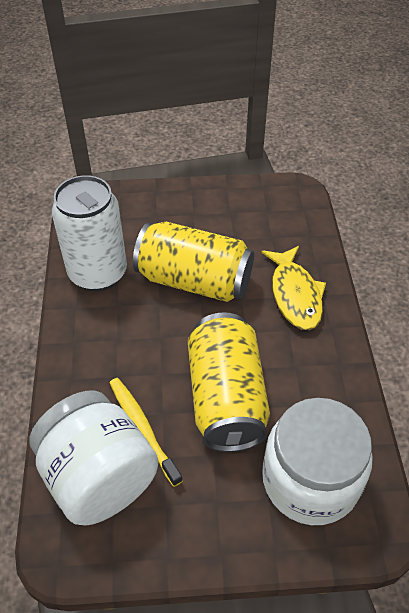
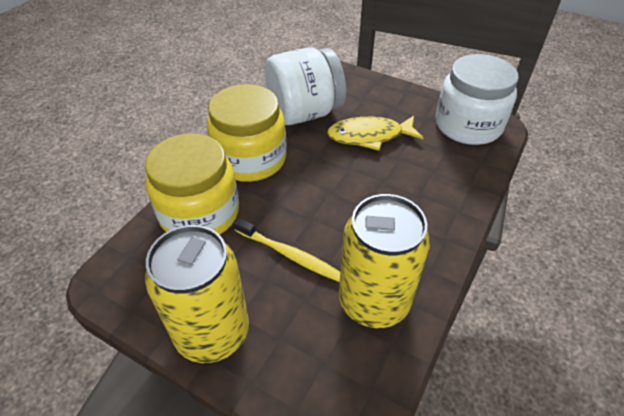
white can: 1 -> 0
yellow jar: 0 -> 2

